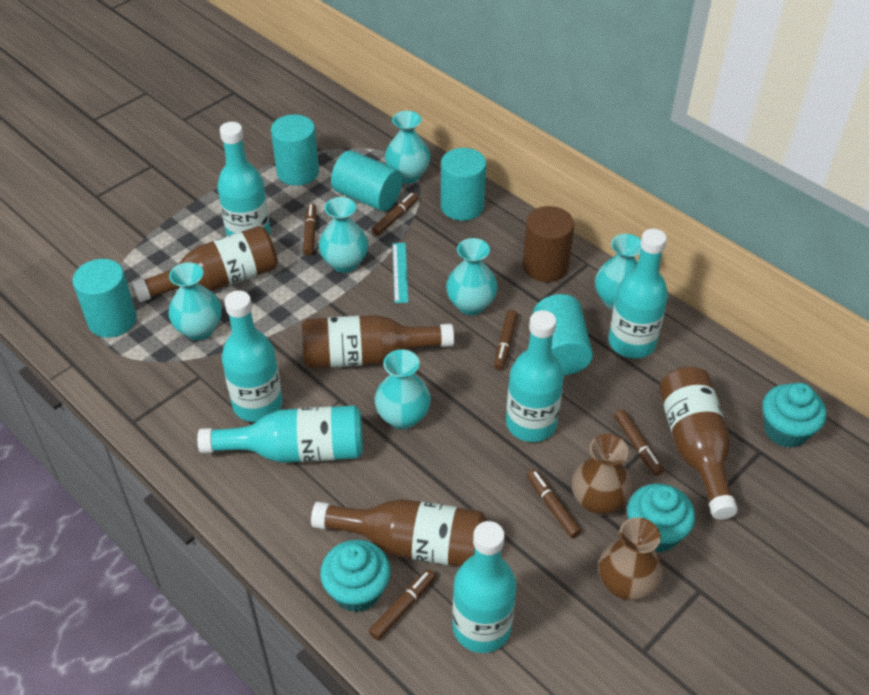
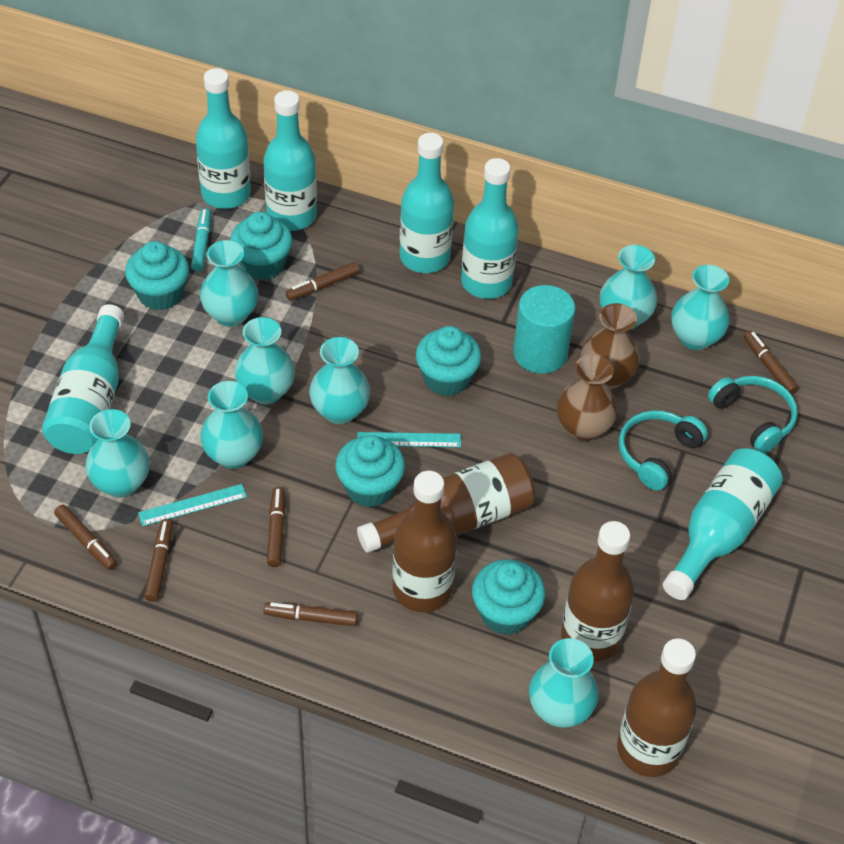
brown cylinder: 1 -> 0
turquoise cupcake: 3 -> 5
turquoise cylinder: 5 -> 1
turquoise headphones: 0 -> 2
turquoise marker: 0 -> 1
turquoise ruler: 1 -> 2
turquoise vase: 6 -> 8

